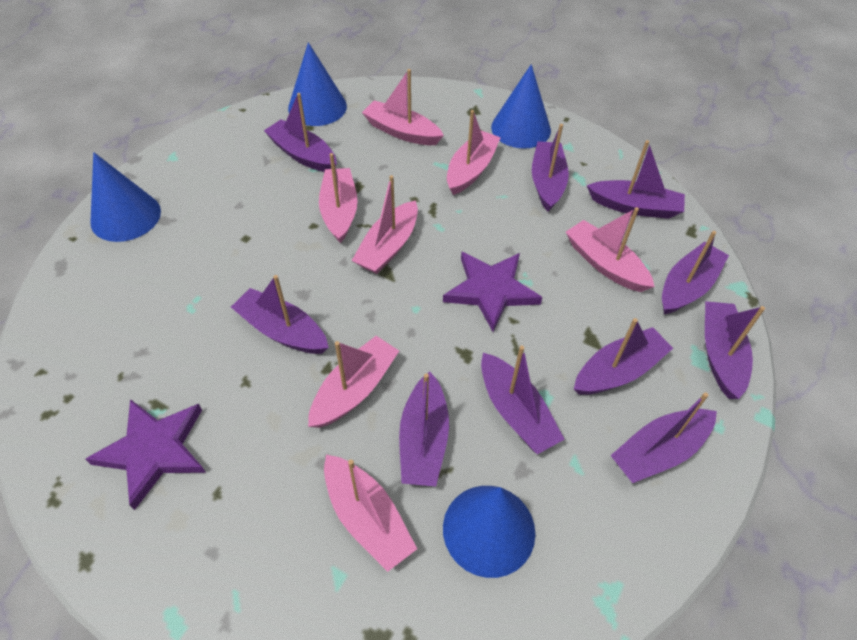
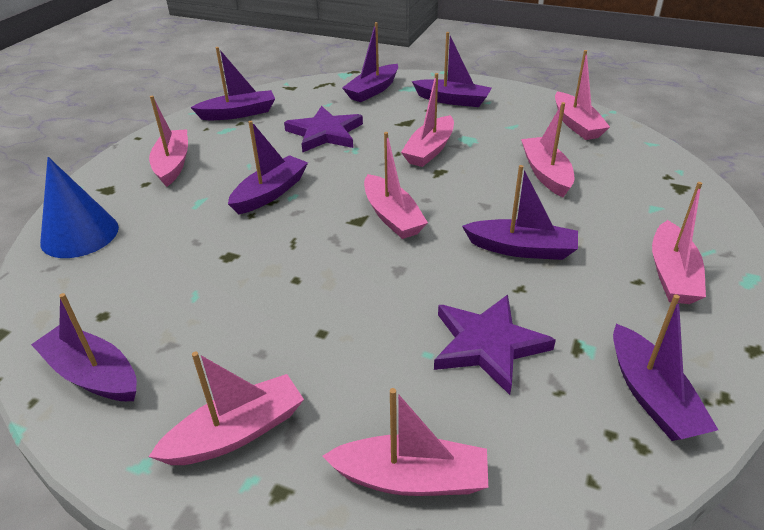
blue cone: 4 -> 1
pink boat: 7 -> 8
purple boat: 10 -> 7

